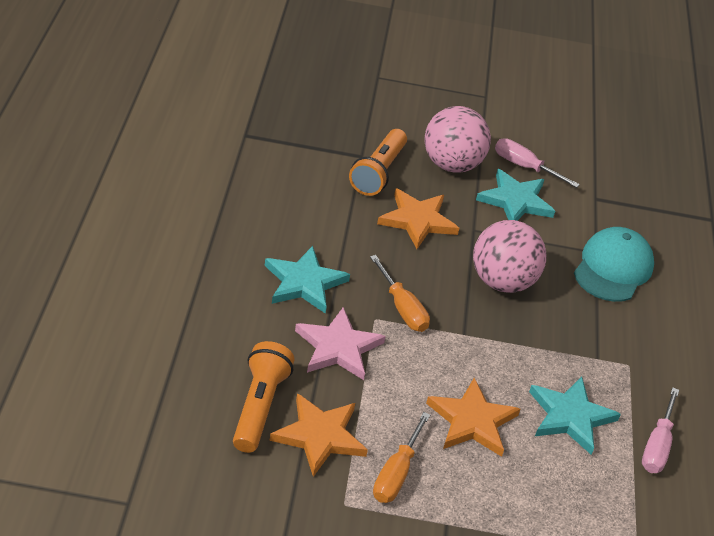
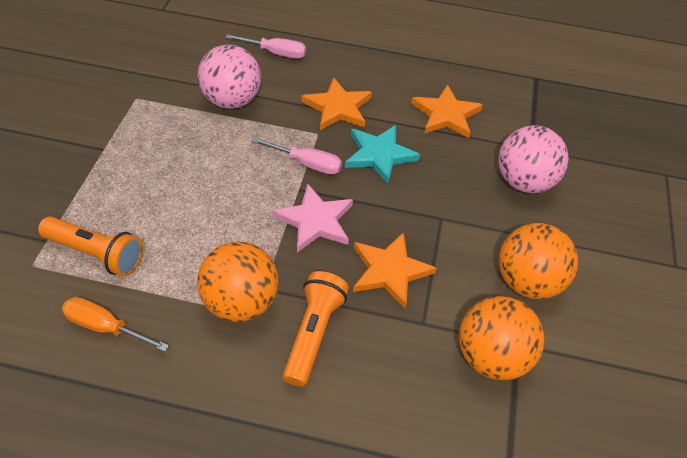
orange ball: 0 -> 3
orange screwdriver: 2 -> 1
turquoise cap: 1 -> 0
turquoise star: 3 -> 1

